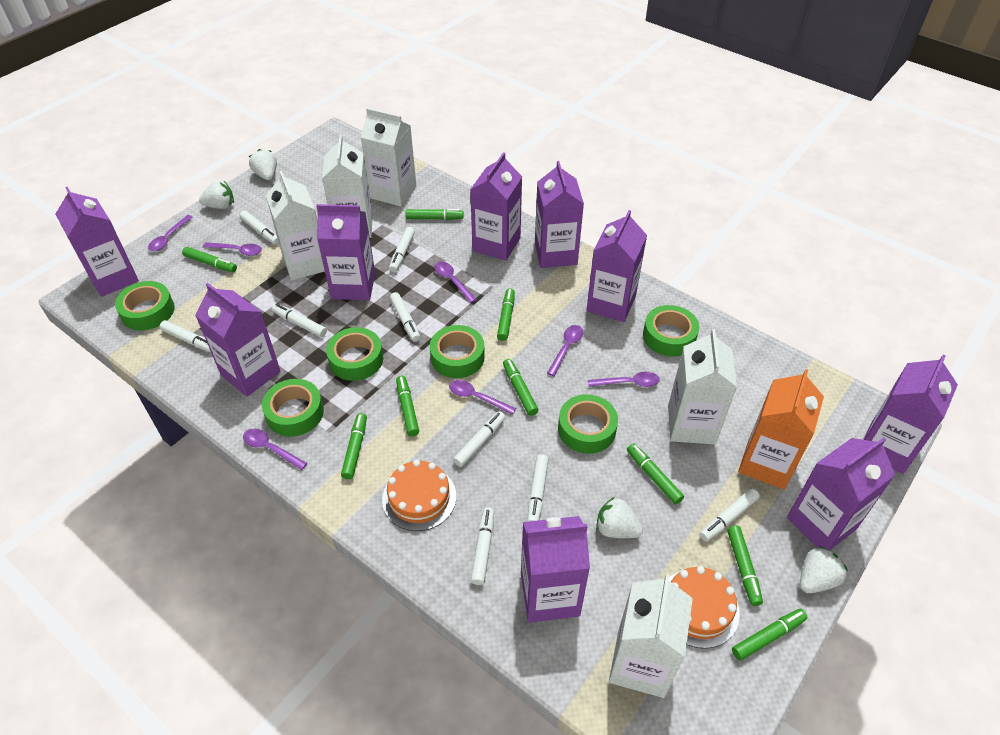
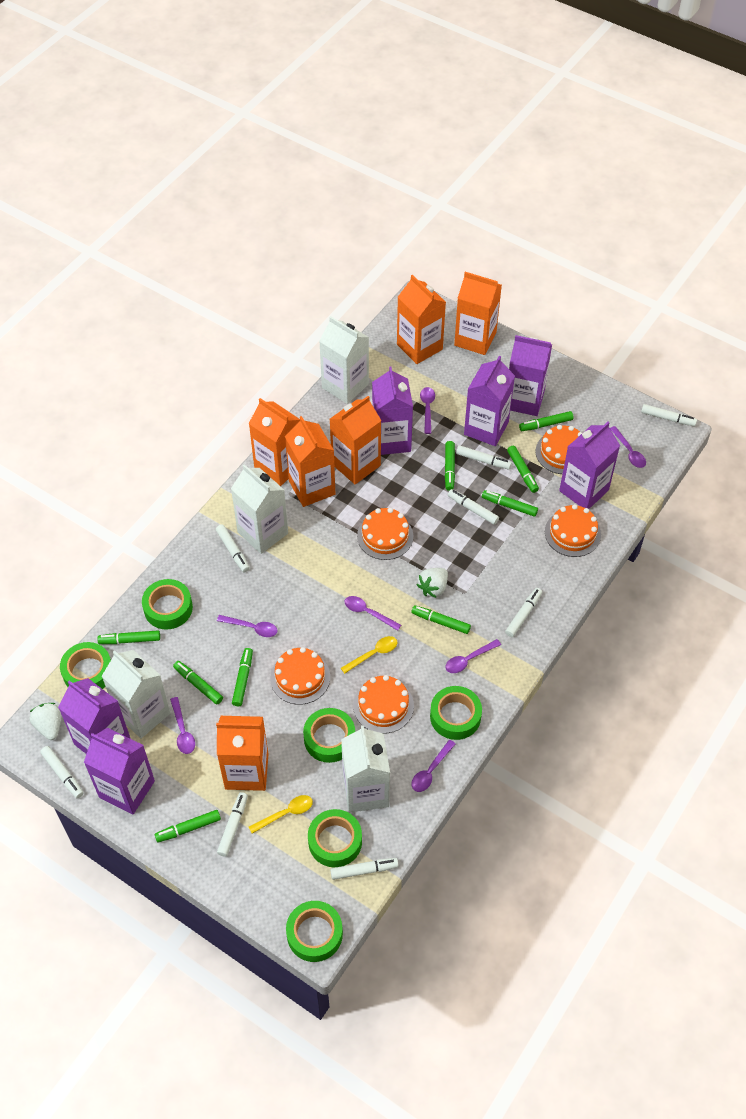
orange cake: 2 -> 5
orange carton: 1 -> 6
purple carton: 9 -> 6
white carton: 5 -> 4
white marker: 9 -> 8
white strawberry: 4 -> 2
yellow spoon: 0 -> 2

